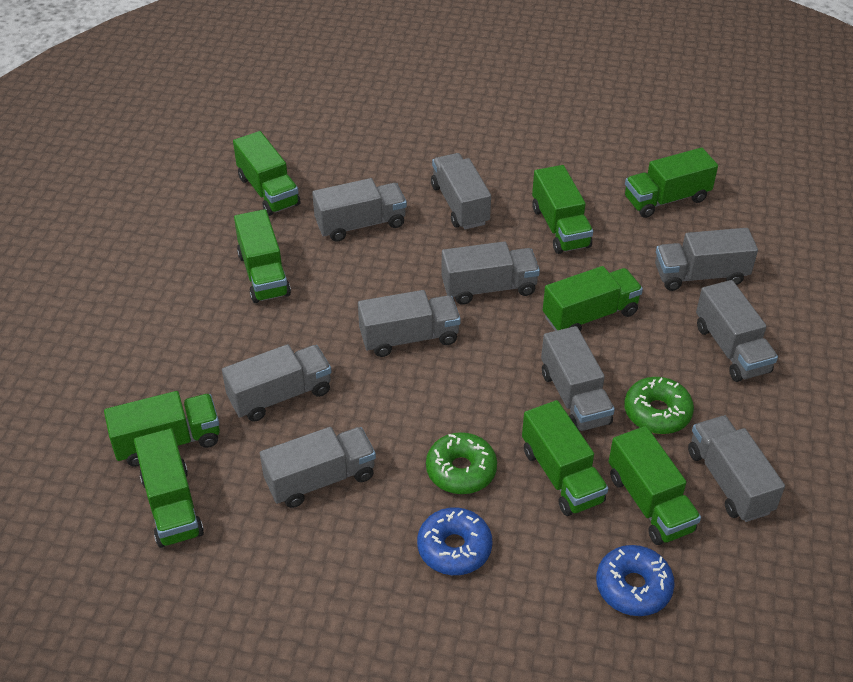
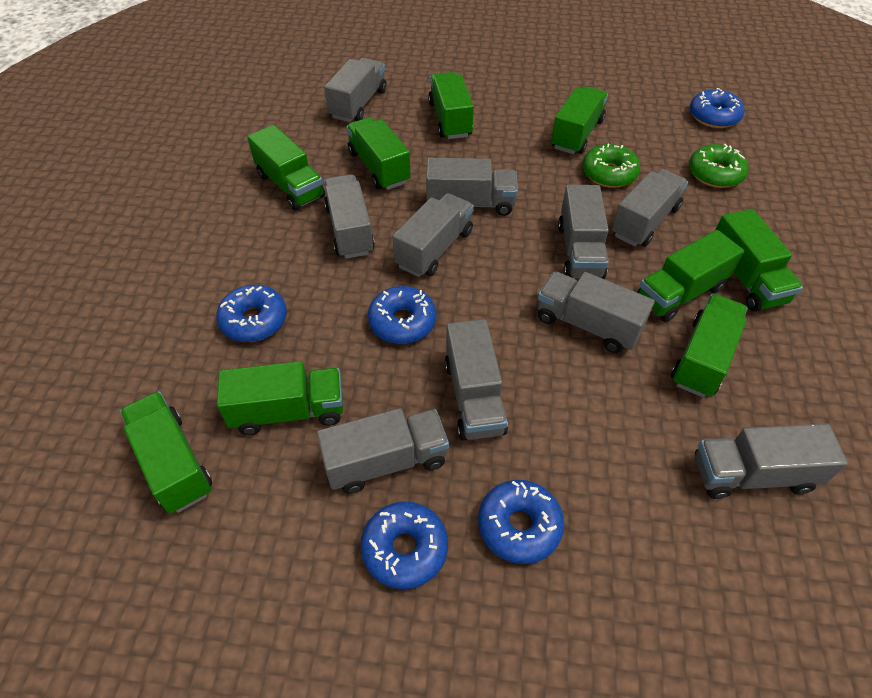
blue donut: 2 -> 5

